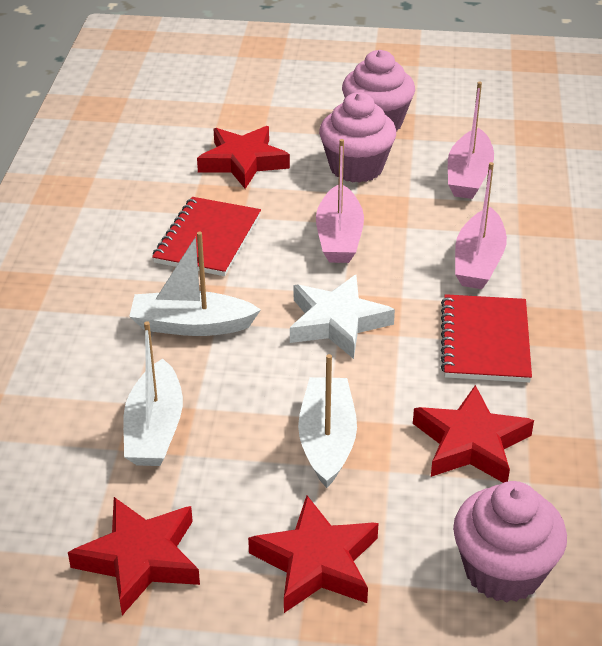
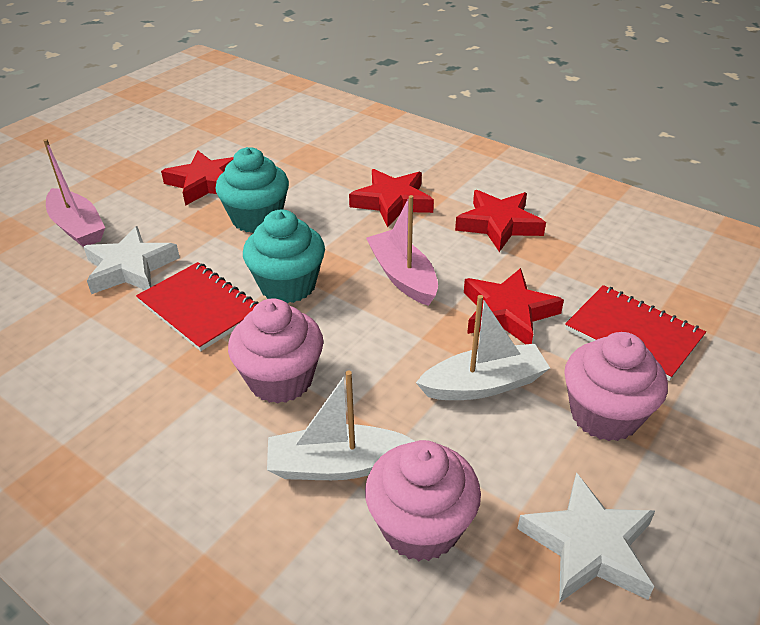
pink boat: 3 -> 2
turquoise cupcake: 0 -> 2
white boat: 3 -> 2
white star: 1 -> 2

